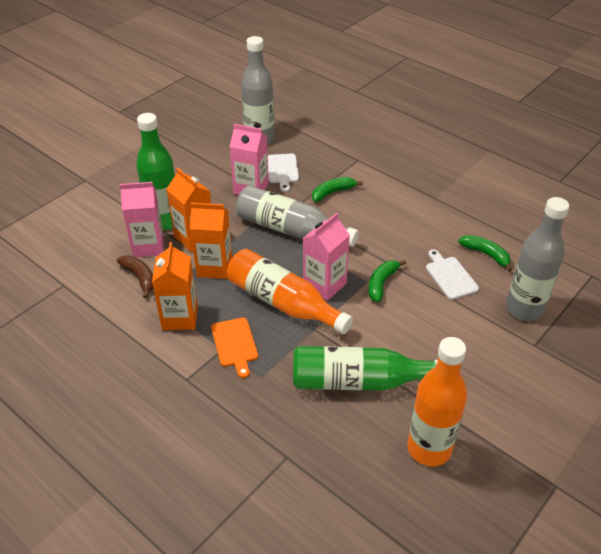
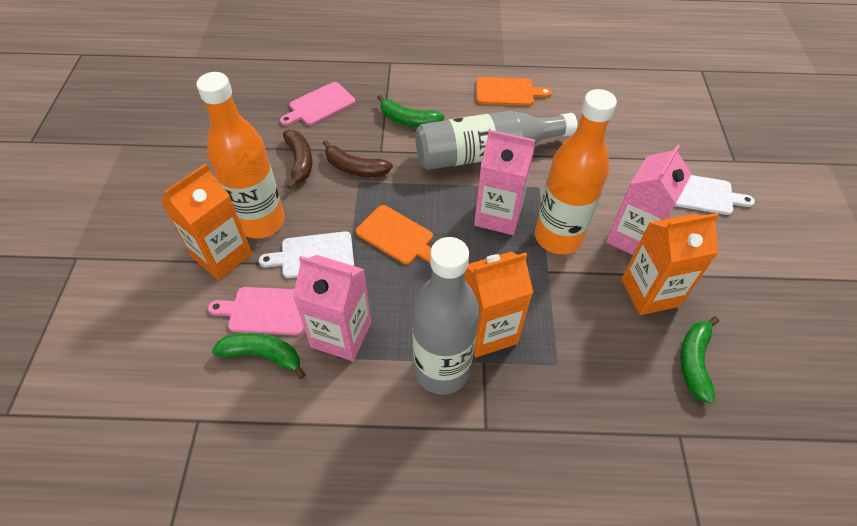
brown banana: 1 -> 2
green bottle: 2 -> 0
grey bottle: 3 -> 2
orange cutting board: 1 -> 2
pink cutting board: 0 -> 2

